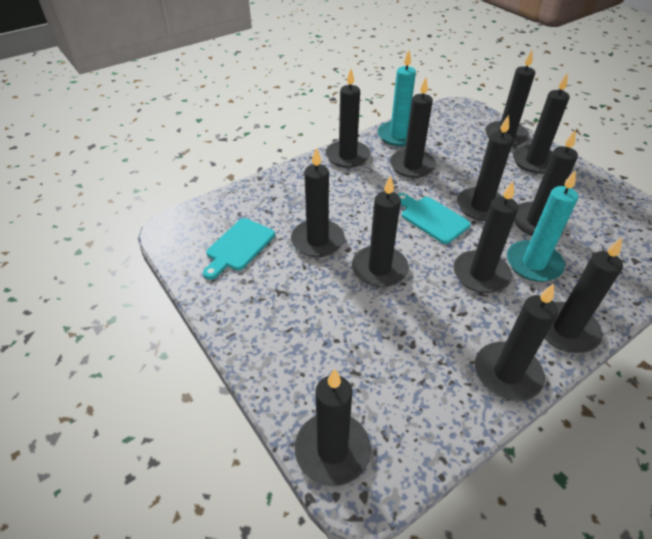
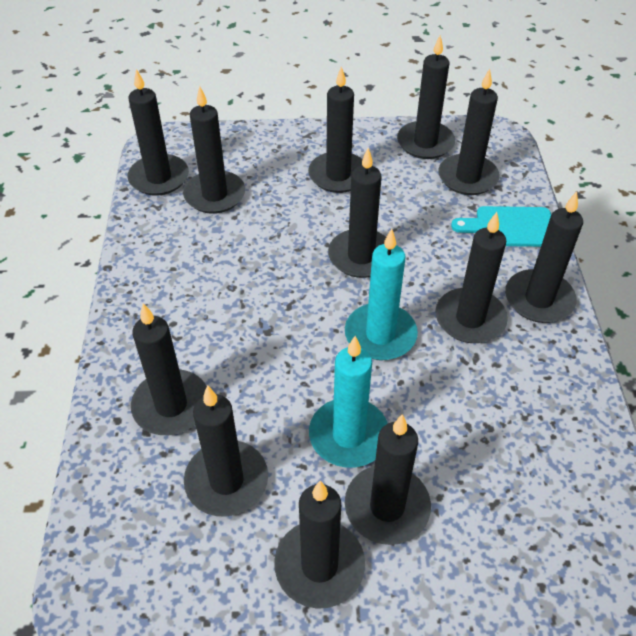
turquoise cutting board: 2 -> 1

